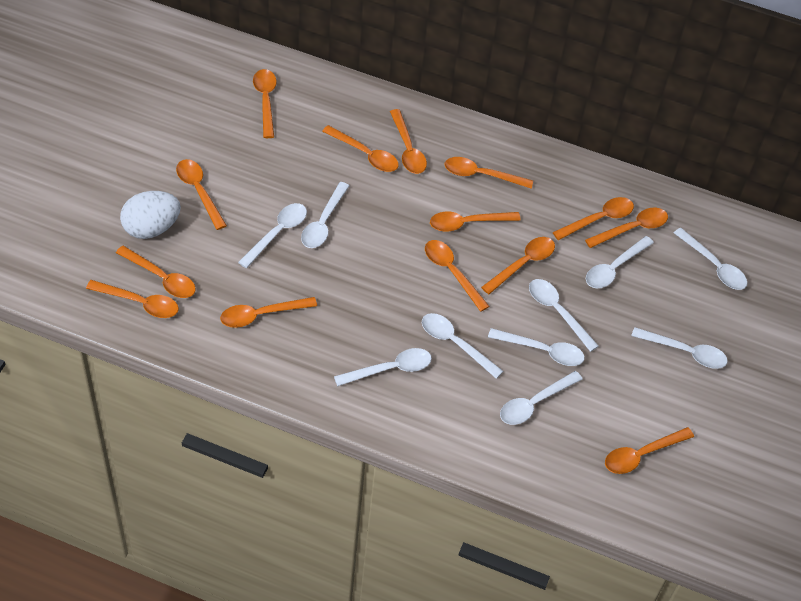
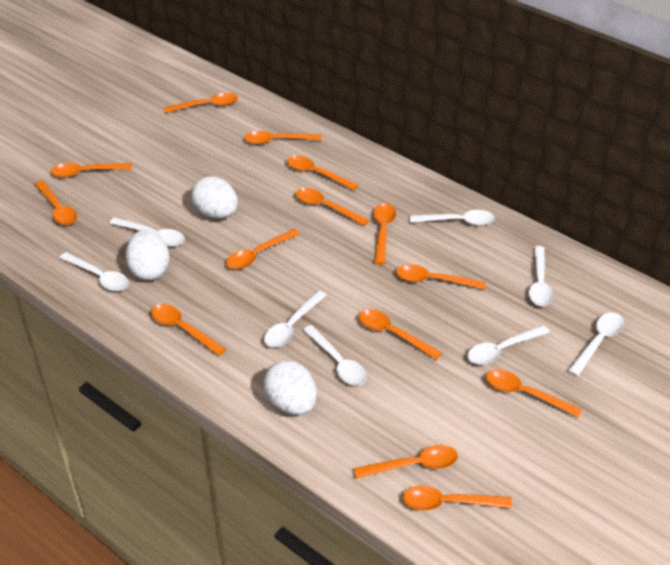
white egg: 1 -> 3
white spoon: 10 -> 8

